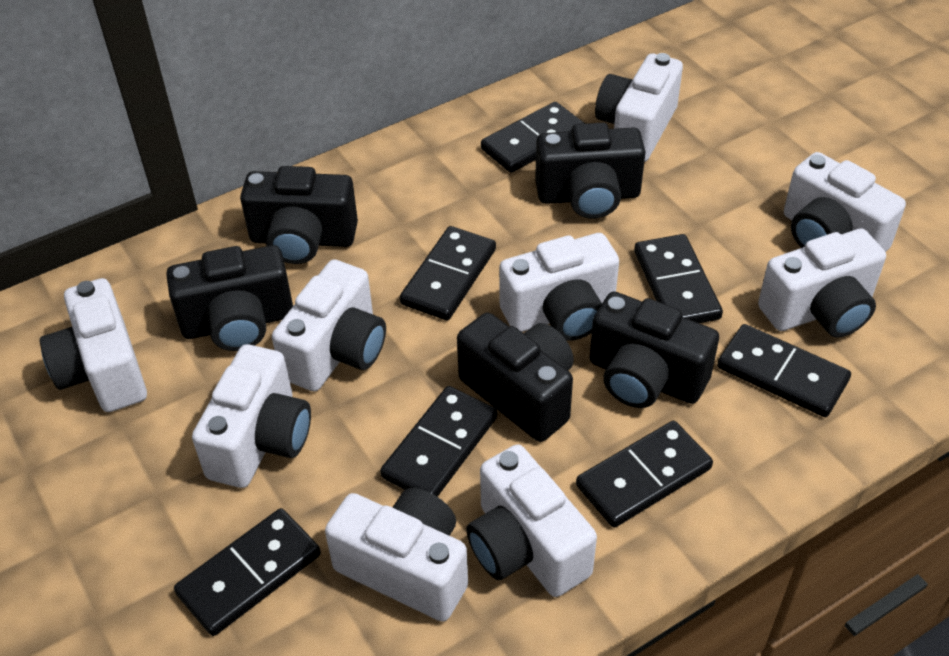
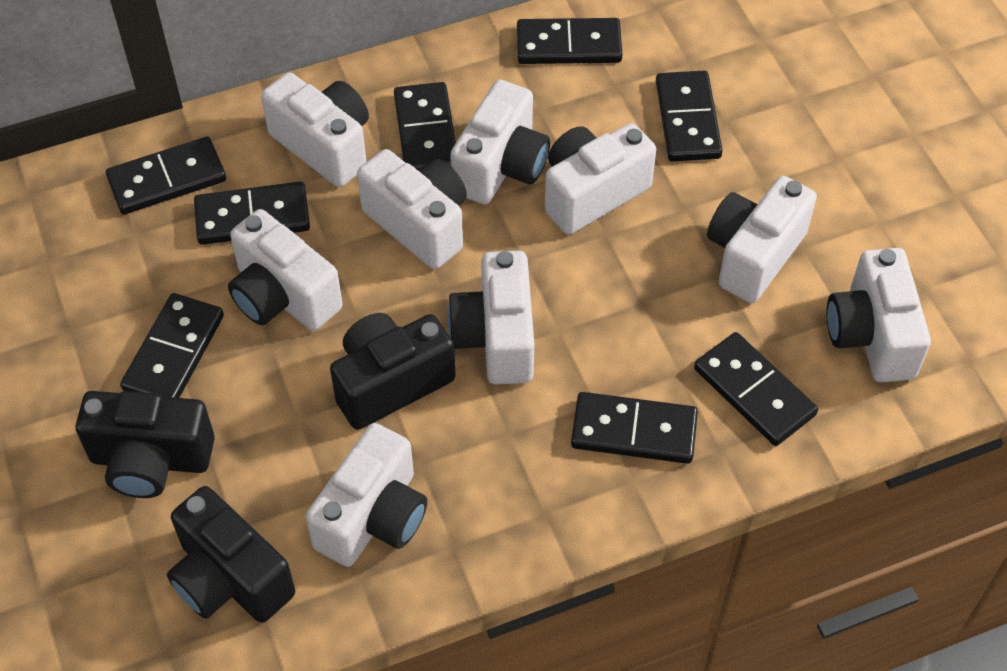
black camera: 5 -> 3
black domino: 7 -> 8

